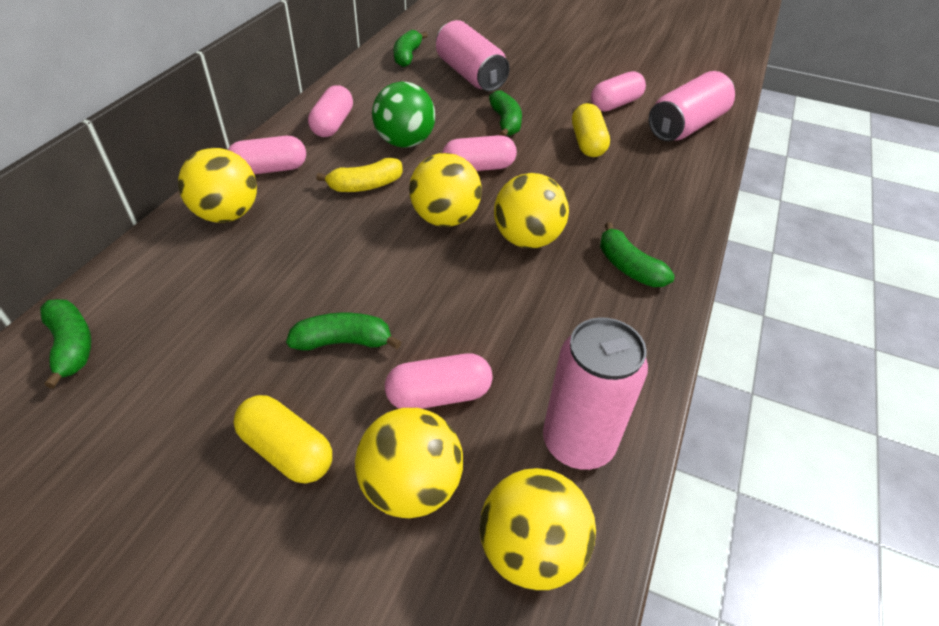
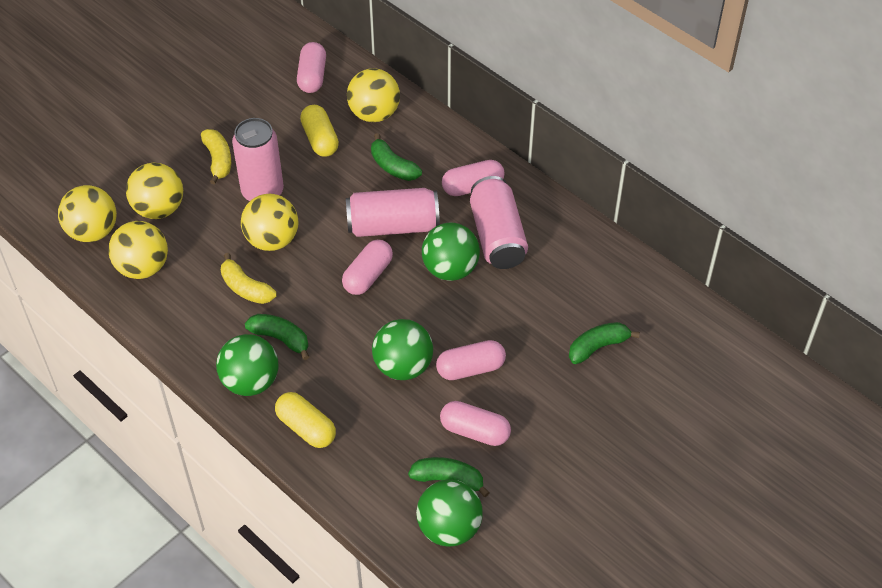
green ball: 1 -> 4
green banana: 5 -> 4
yellow banana: 1 -> 2

